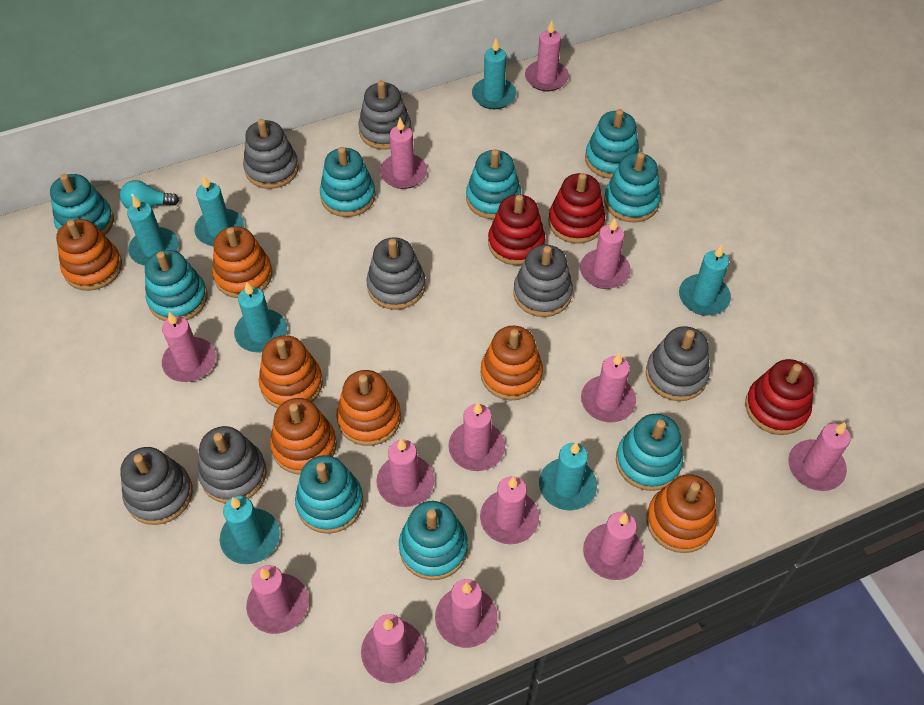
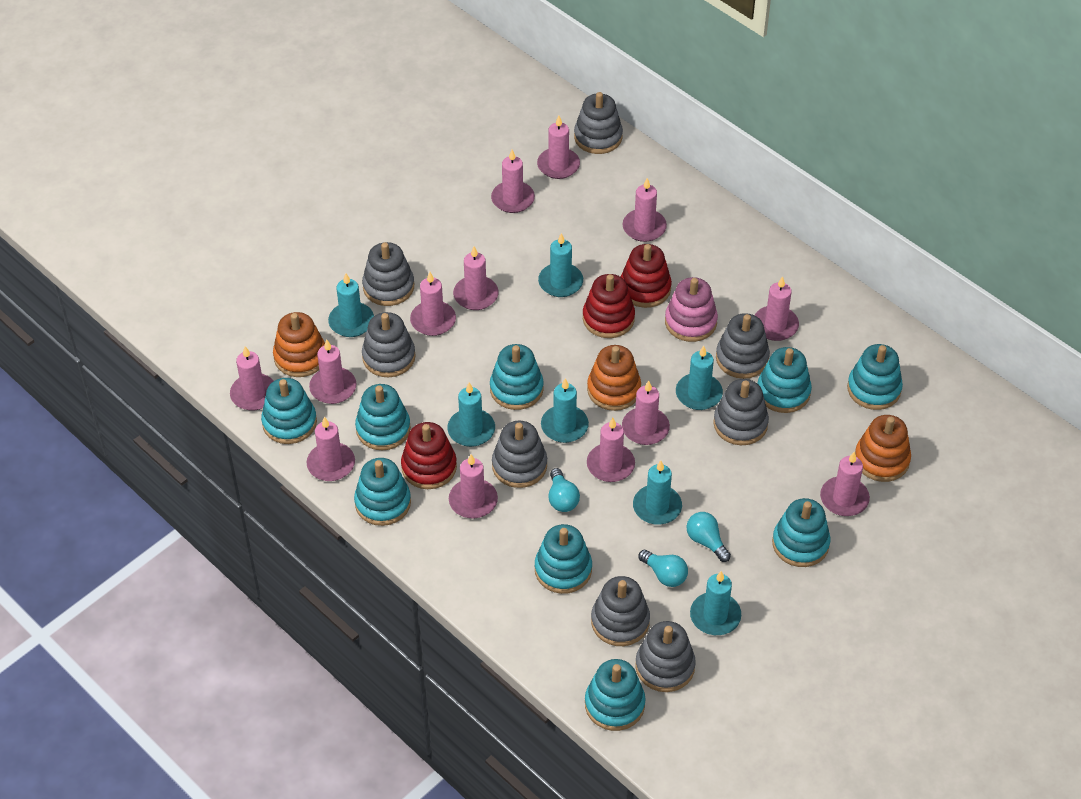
grey stacking toy: 7 -> 8
orange stacking toy: 7 -> 3
pink stacking toy: 0 -> 1
turquoise light bulb: 1 -> 3

